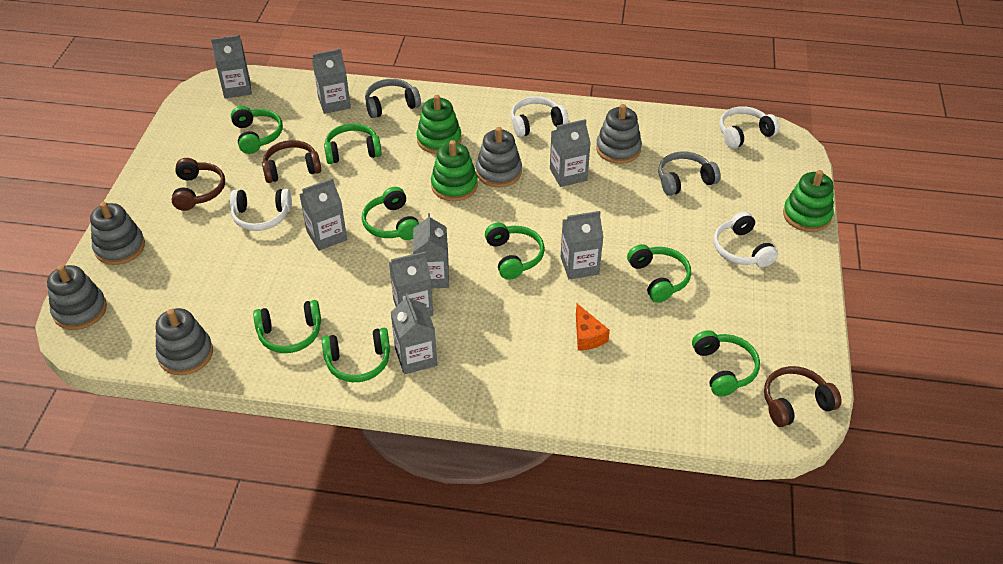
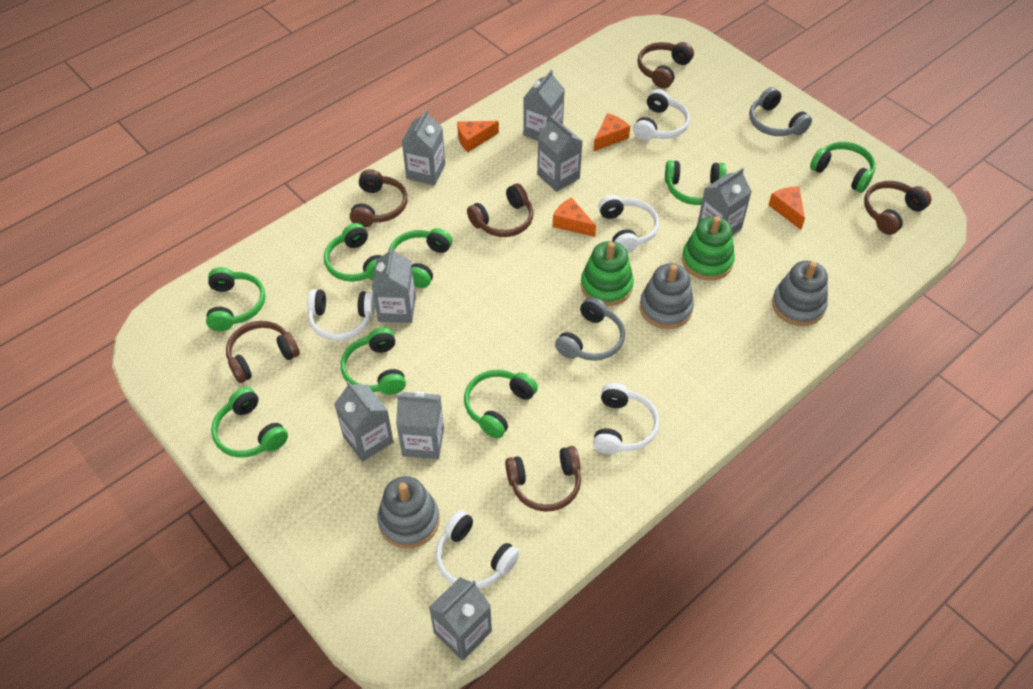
brown headphones: 3 -> 6
green stacking toy: 3 -> 2
grey stacking toy: 5 -> 3
orange cheese: 1 -> 4
white headphones: 4 -> 5

